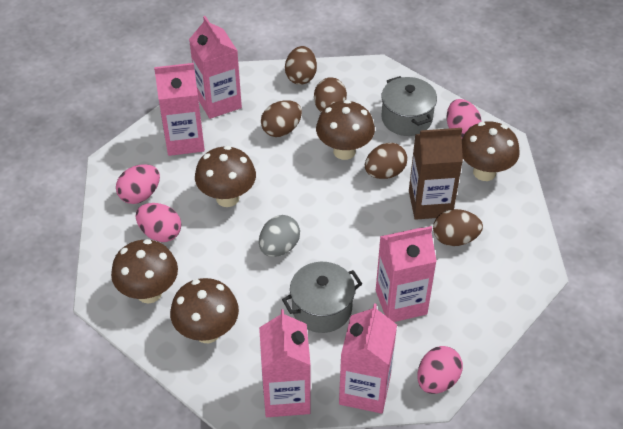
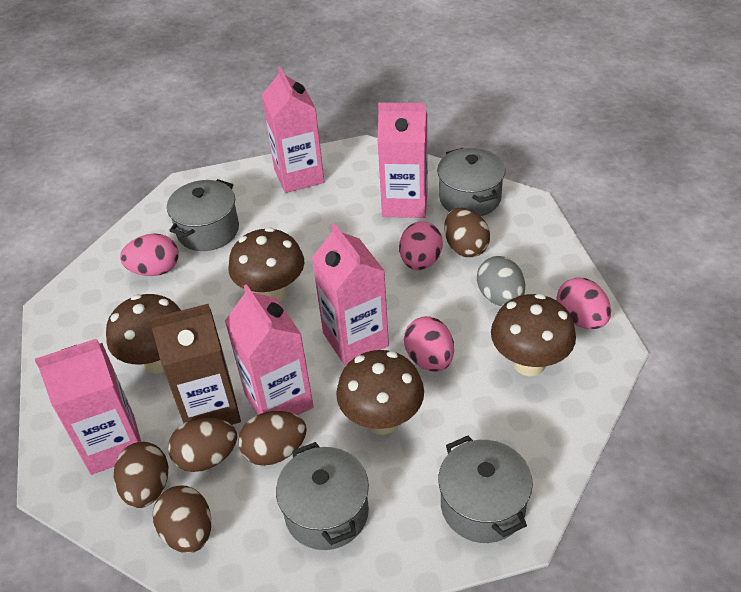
brown mushroom: 5 -> 4
grey pot: 2 -> 4

